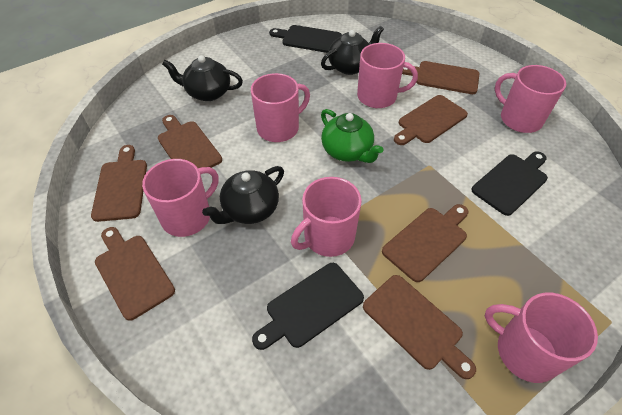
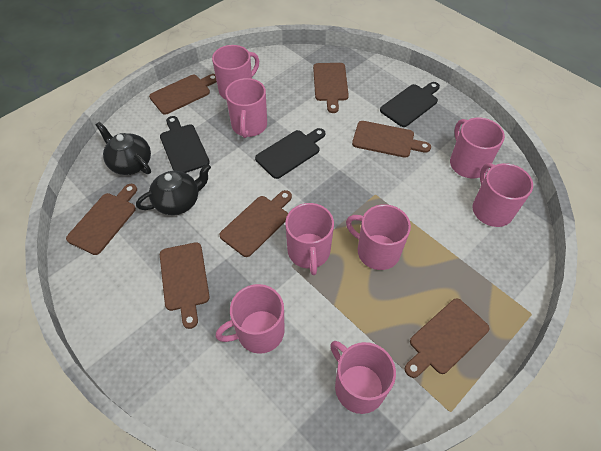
black teapot: 3 -> 2
green teapot: 1 -> 0
pink mug: 6 -> 8

